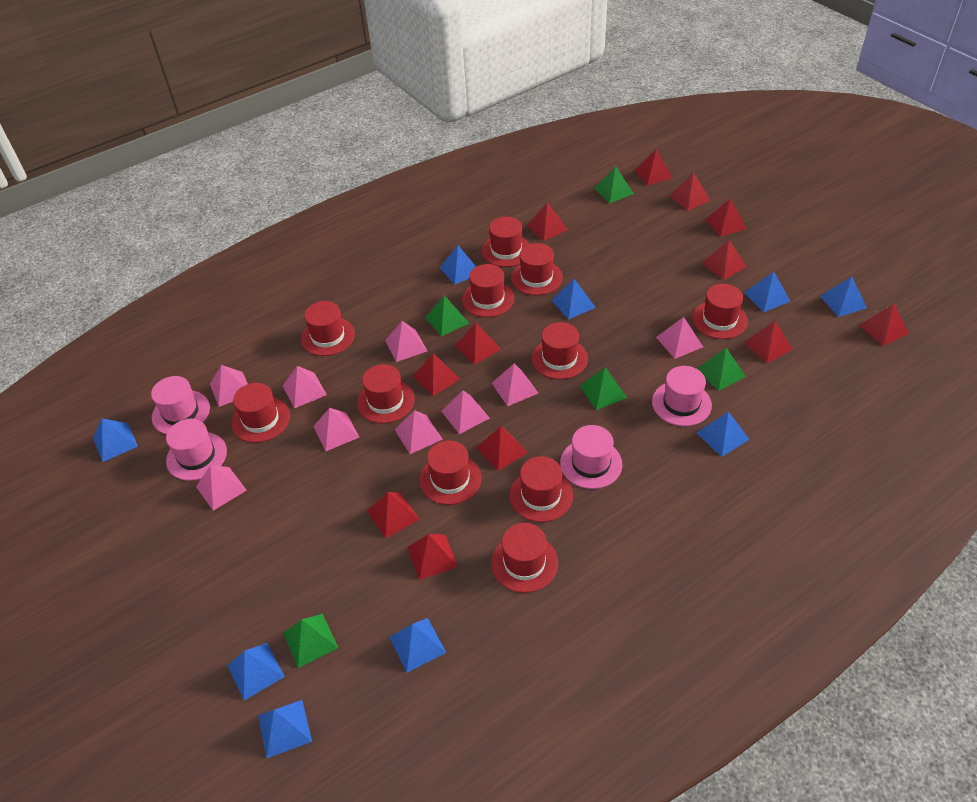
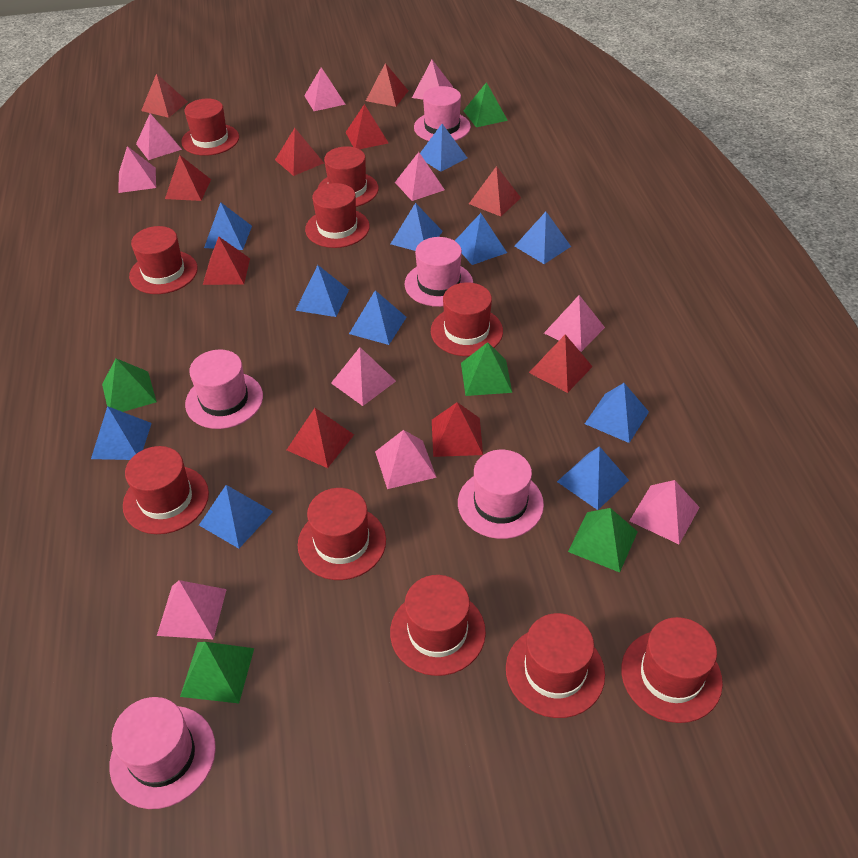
blue pyramid: 9 -> 11
pink hat: 4 -> 5
pink pyramid: 9 -> 10
red hat: 11 -> 10
red pyramid: 12 -> 10

